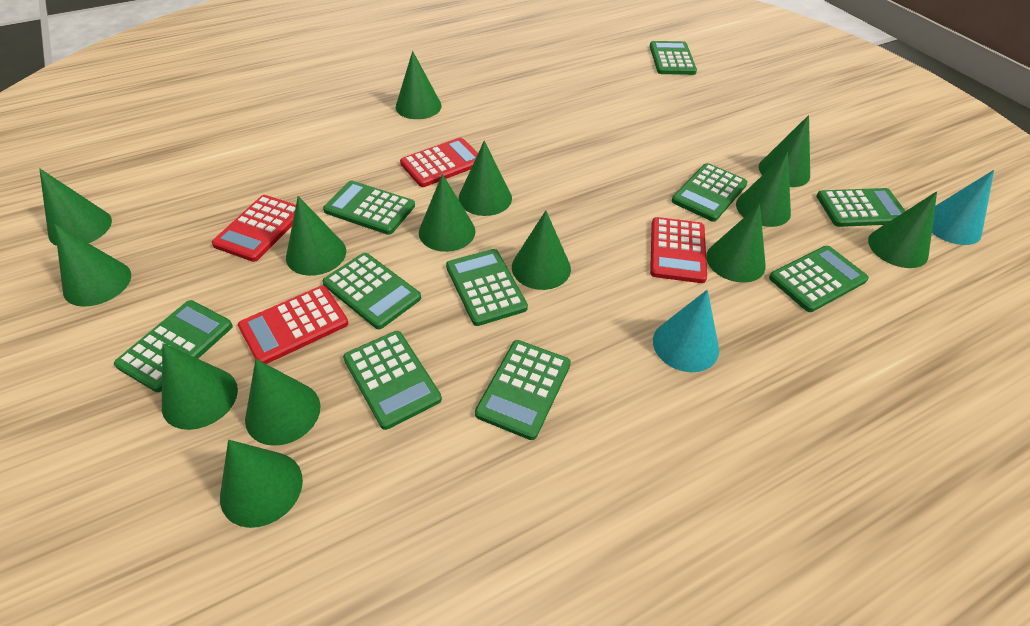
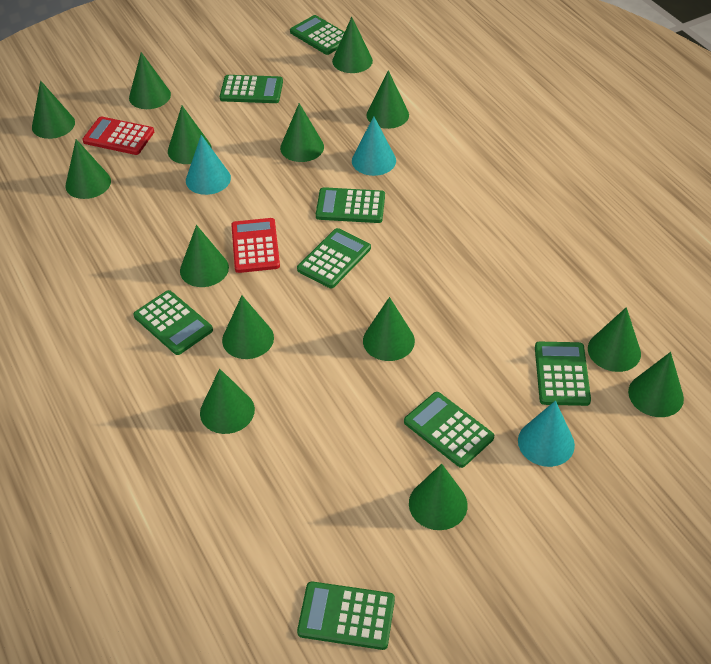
green calculator: 10 -> 8
red calculator: 4 -> 2
turquoise cone: 2 -> 3

